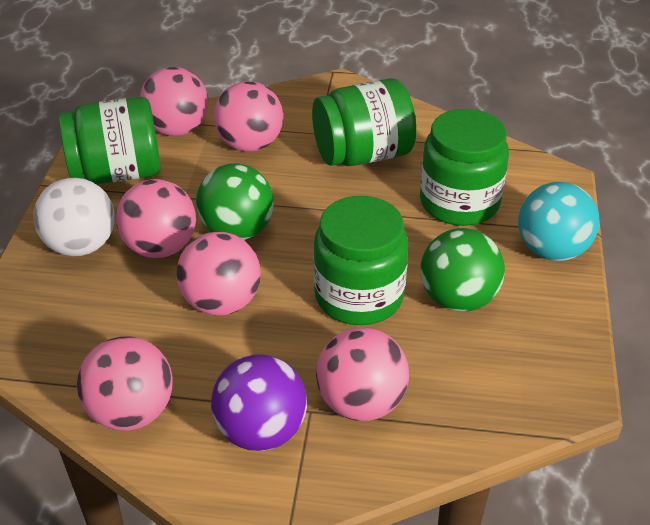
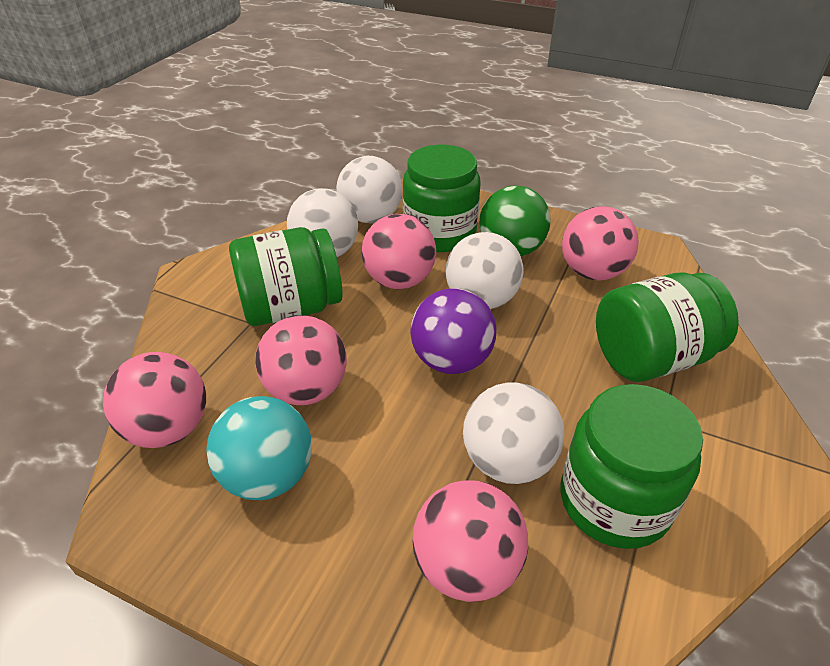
green ball: 2 -> 1
pink ball: 6 -> 5
white ball: 1 -> 4

